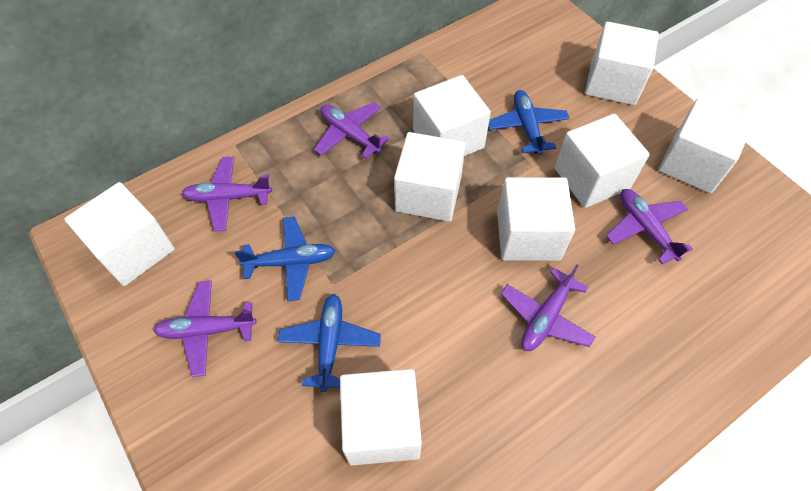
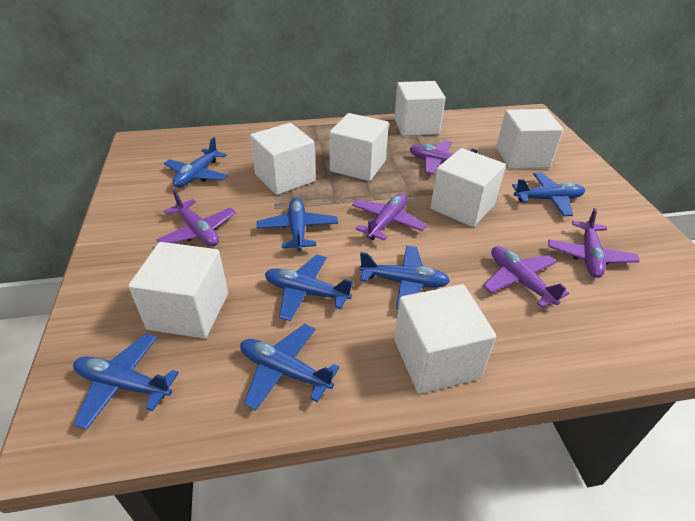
blue plane: 3 -> 7
white cube: 8 -> 7

